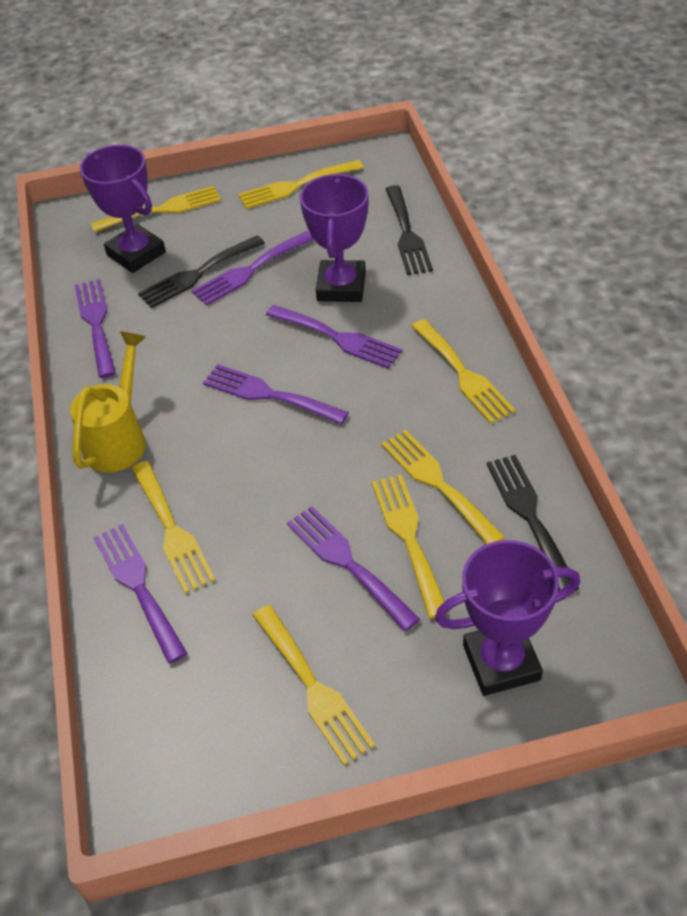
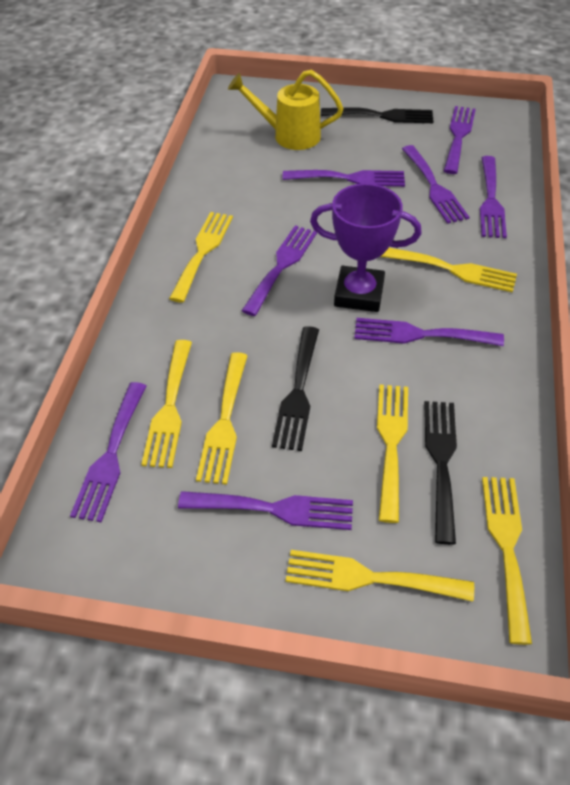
purple fork: 6 -> 8
purple trophy: 3 -> 1

